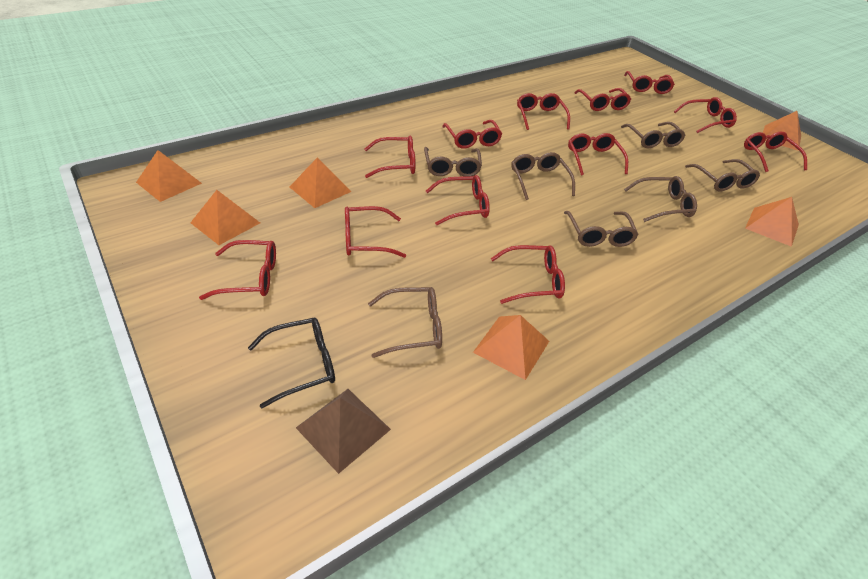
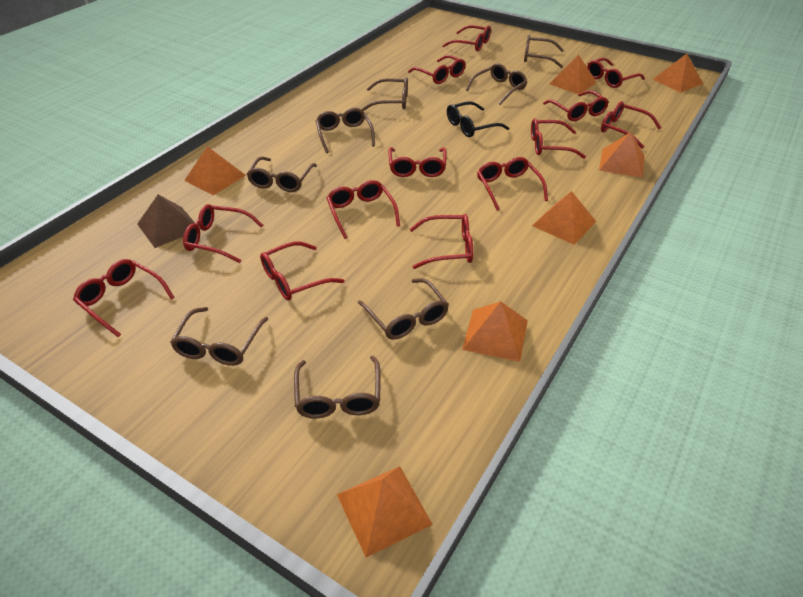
brown glasses: 7 -> 8
orange pyramid: 6 -> 7
red glasses: 12 -> 13

